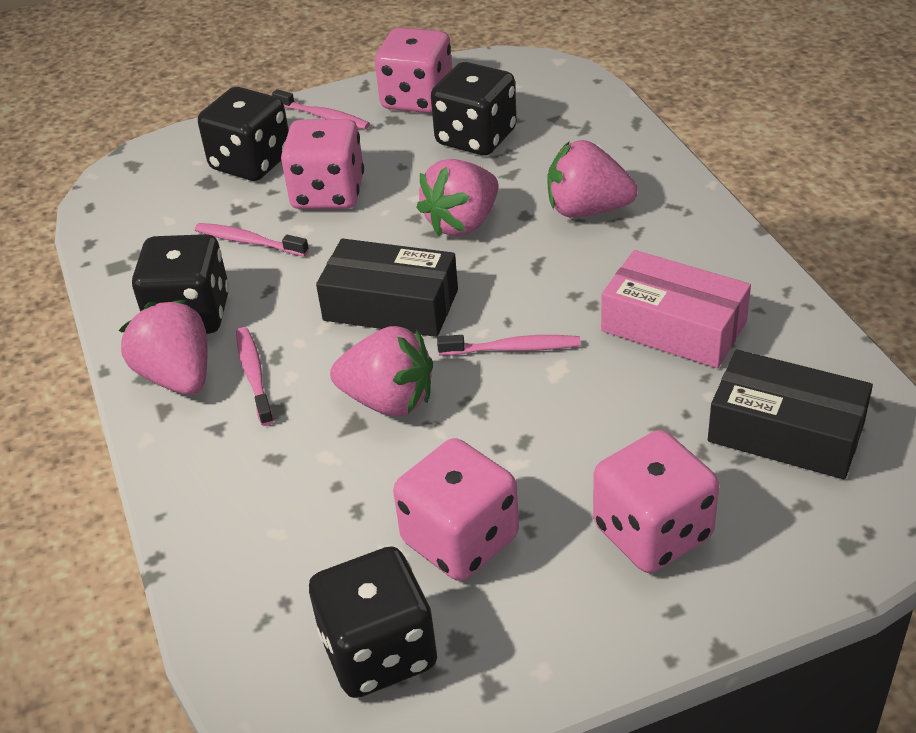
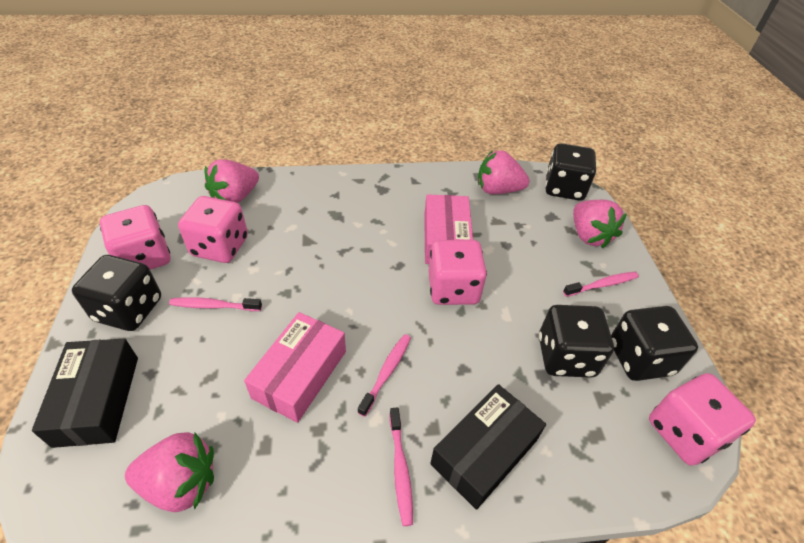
pink box: 1 -> 2

